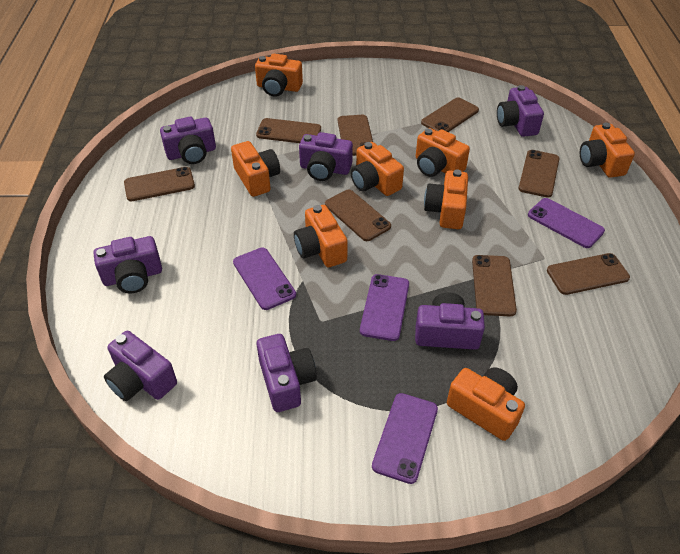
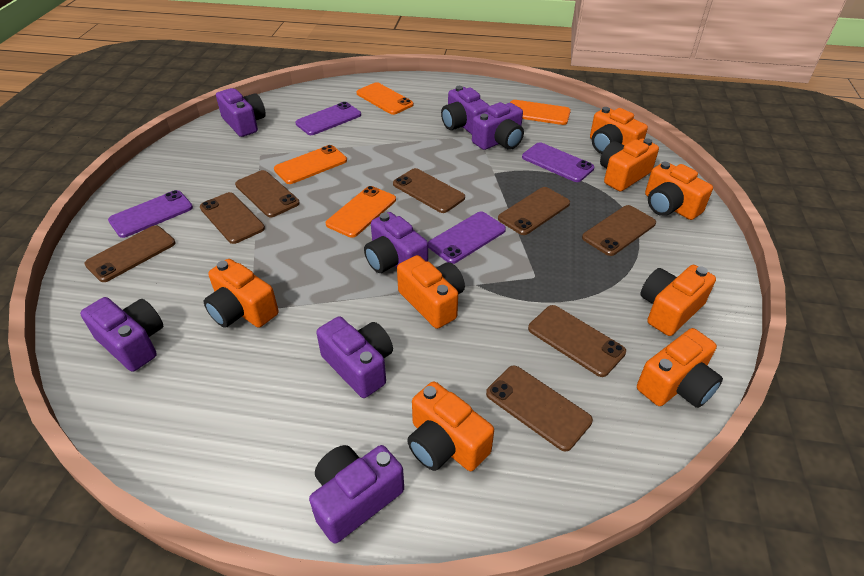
orange phone: 0 -> 4

